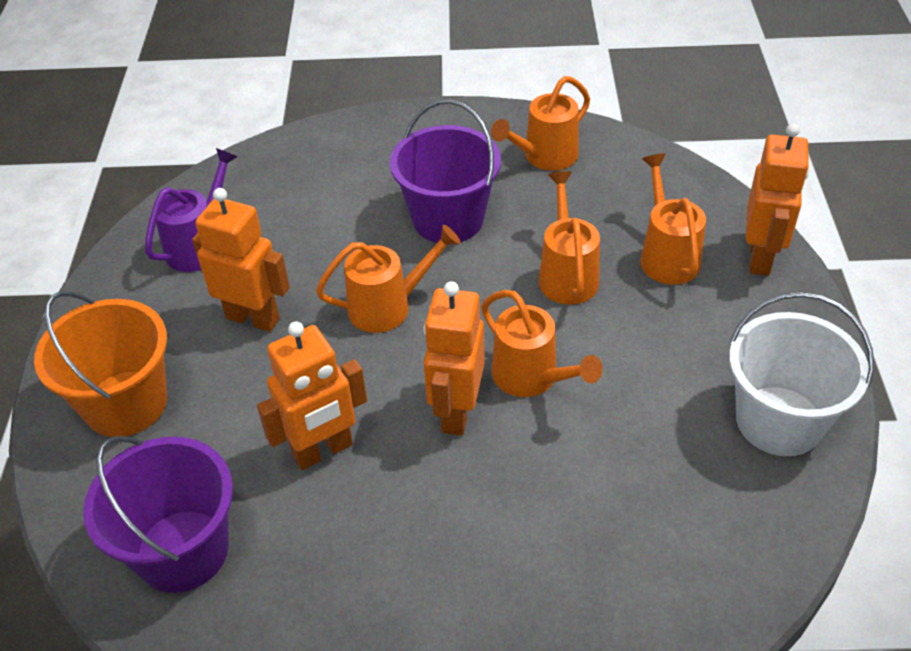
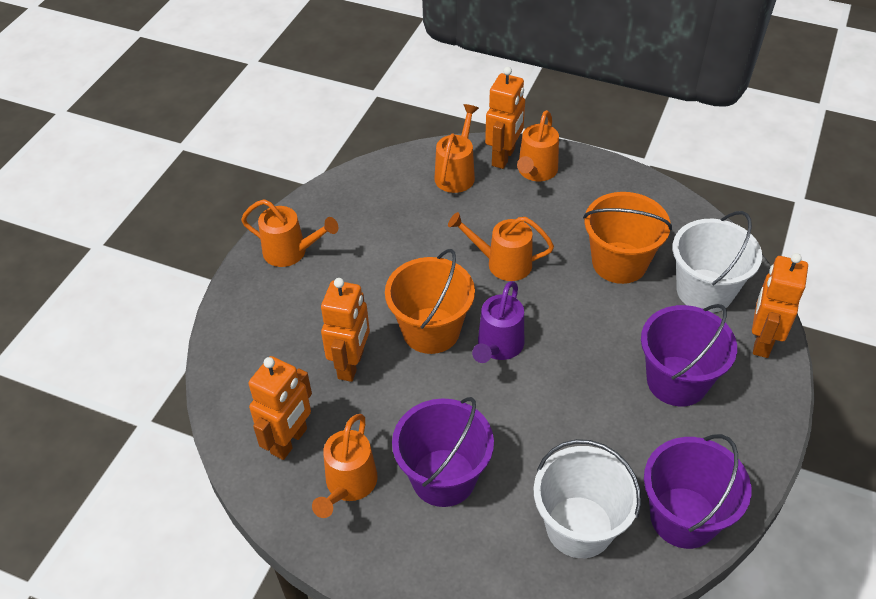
orange bucket: 1 -> 2
purple bucket: 2 -> 3
white bucket: 1 -> 2

